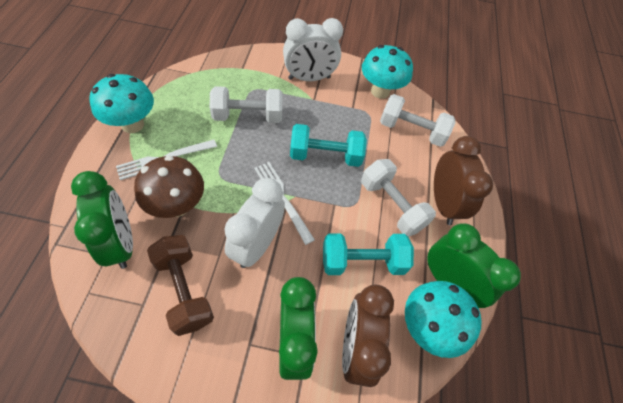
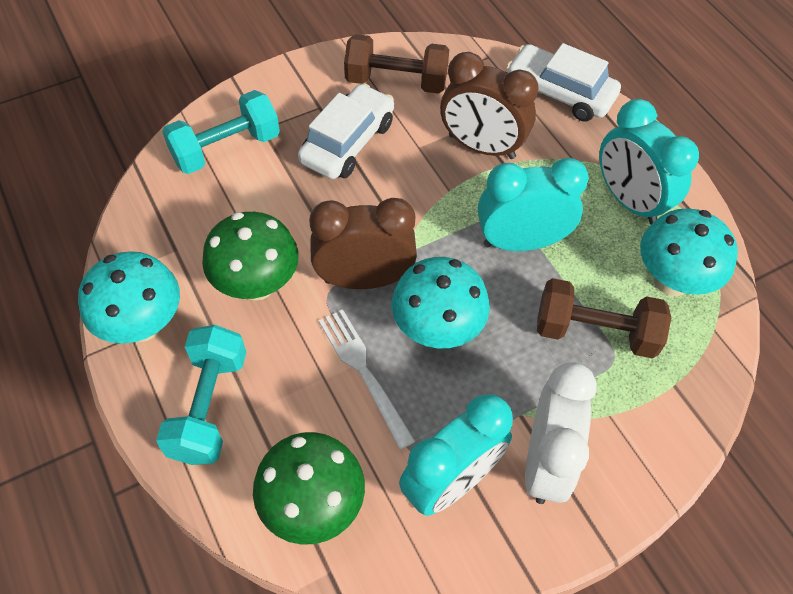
brown dumbbell: 1 -> 2
brown mushroom: 1 -> 0
green clock: 3 -> 0
green mushroom: 0 -> 2
turquoise clock: 0 -> 3
white car: 0 -> 2
white clock: 2 -> 1
white dumbbell: 3 -> 0
white fork: 2 -> 1

